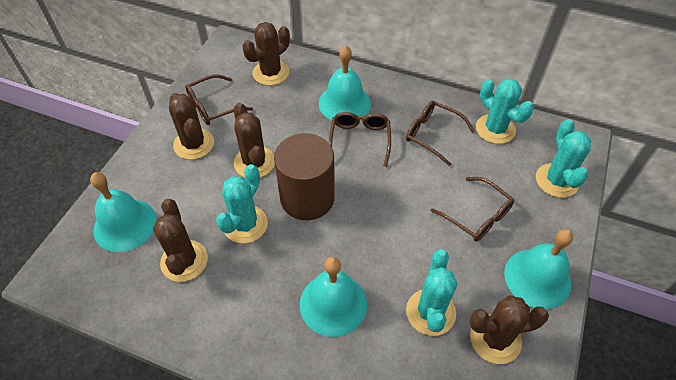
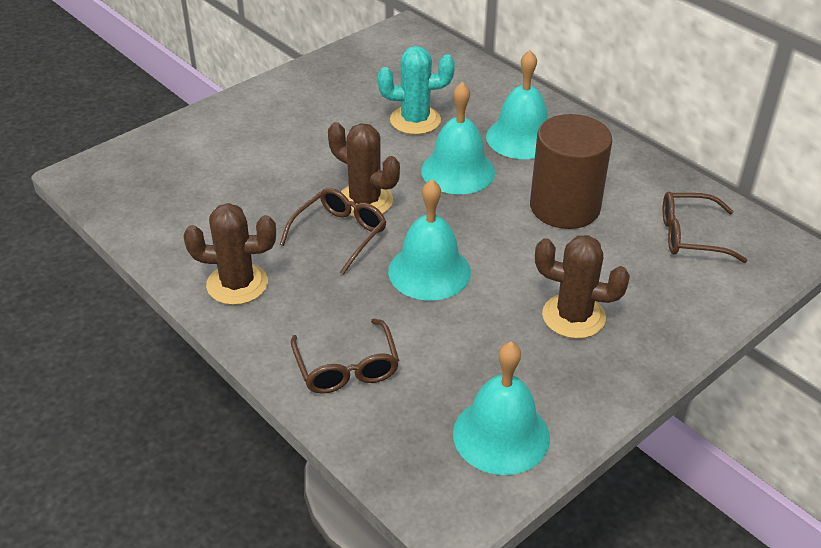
brown cactus: 5 -> 3
brown glasses: 4 -> 3
turquoise cactus: 4 -> 1

